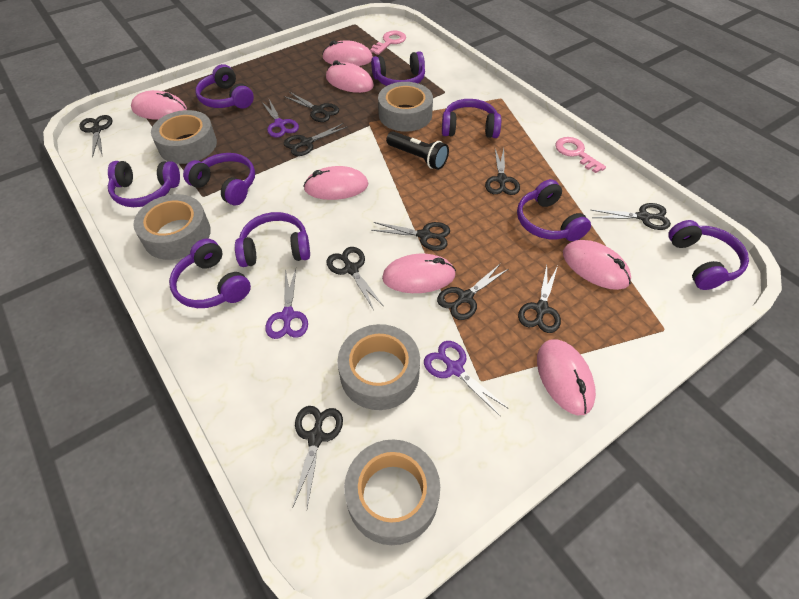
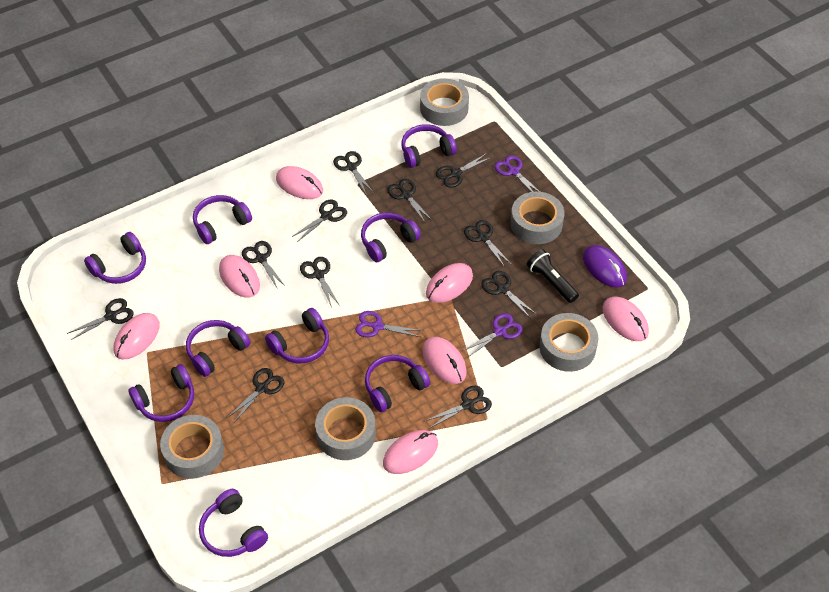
black scissors: 10 -> 11
pink key: 2 -> 0
purple mouse: 0 -> 1

